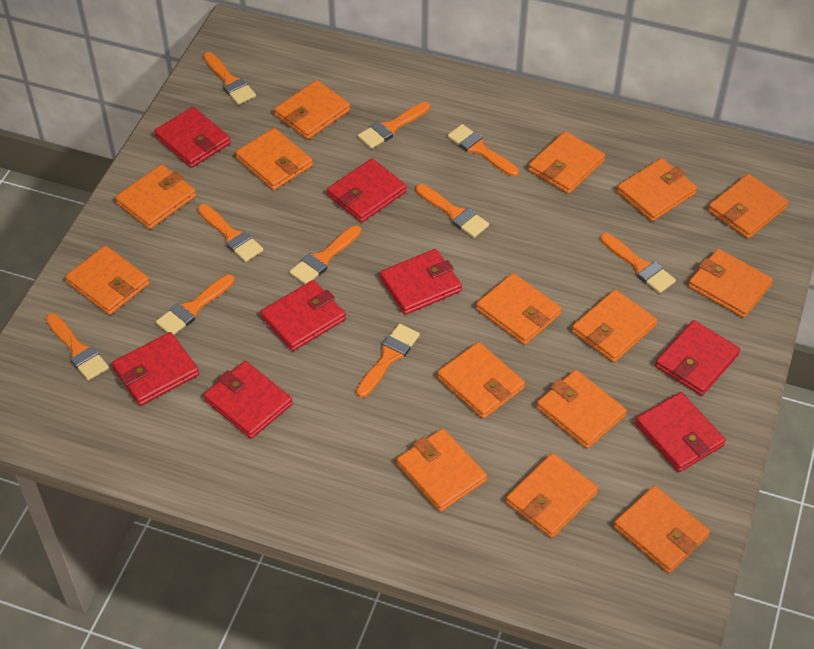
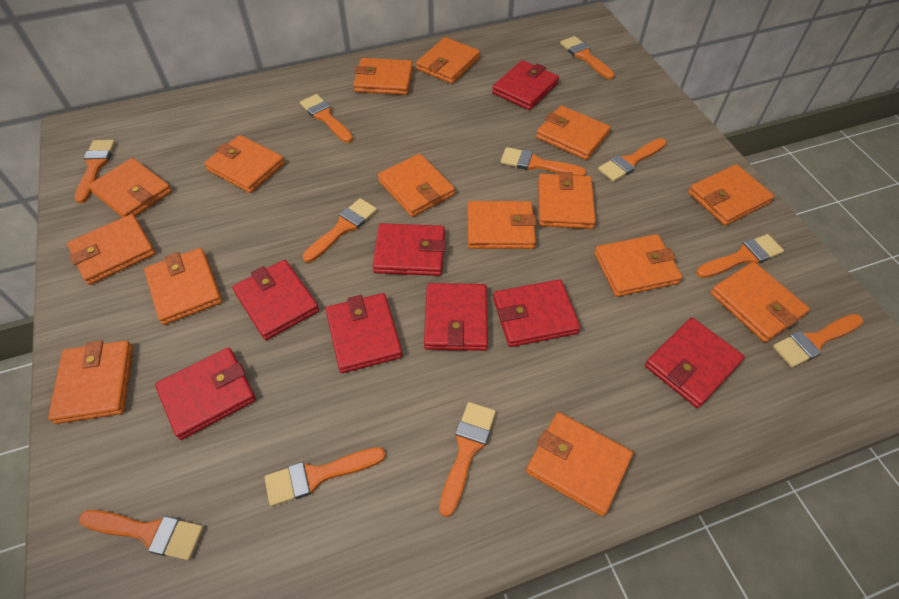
orange brush: 10 -> 11

